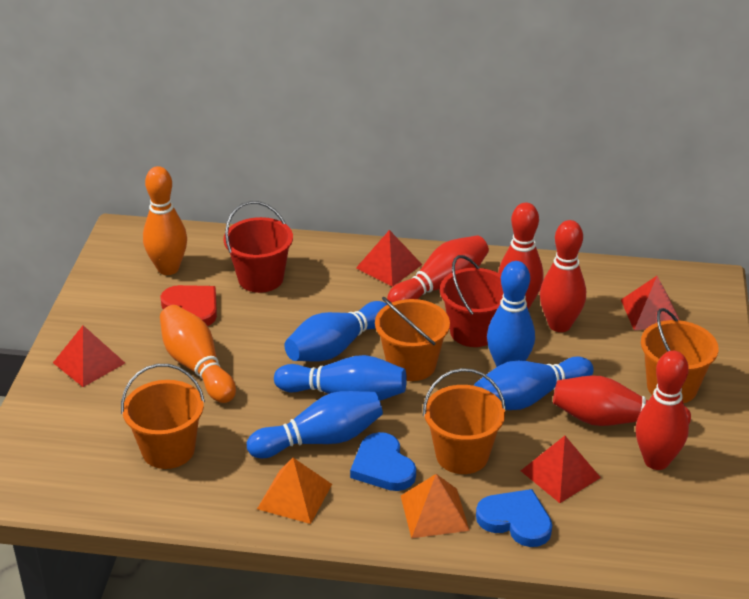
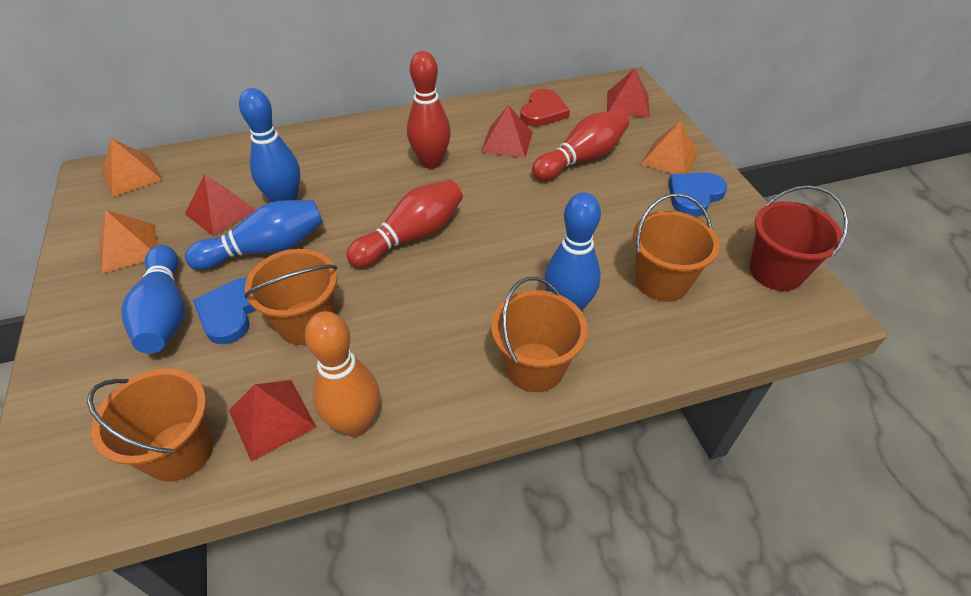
blue bowling pin: 5 -> 4
orange bowling pin: 2 -> 1
orange pyramid: 2 -> 3
red bowling pin: 5 -> 3
red bucket: 2 -> 1

